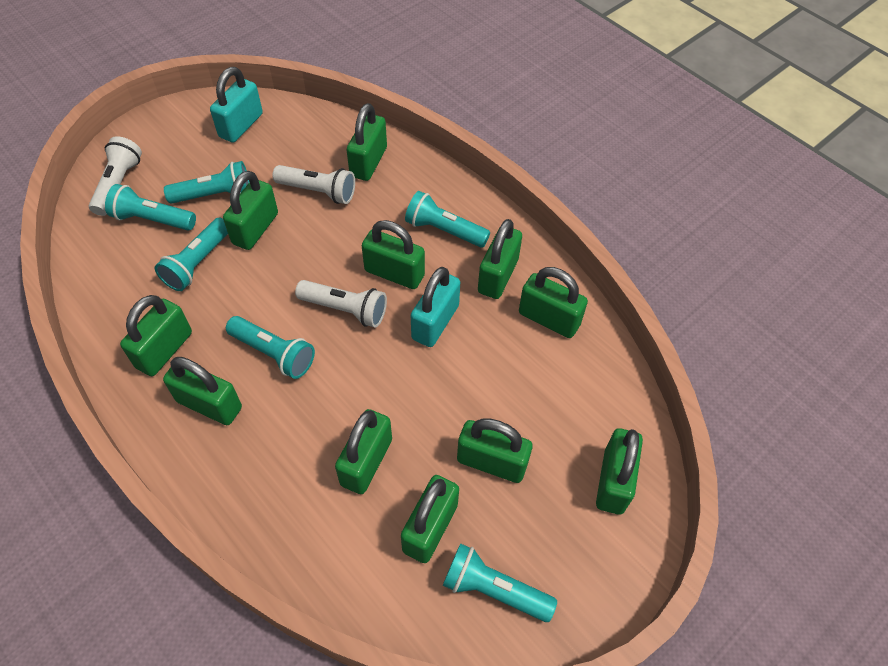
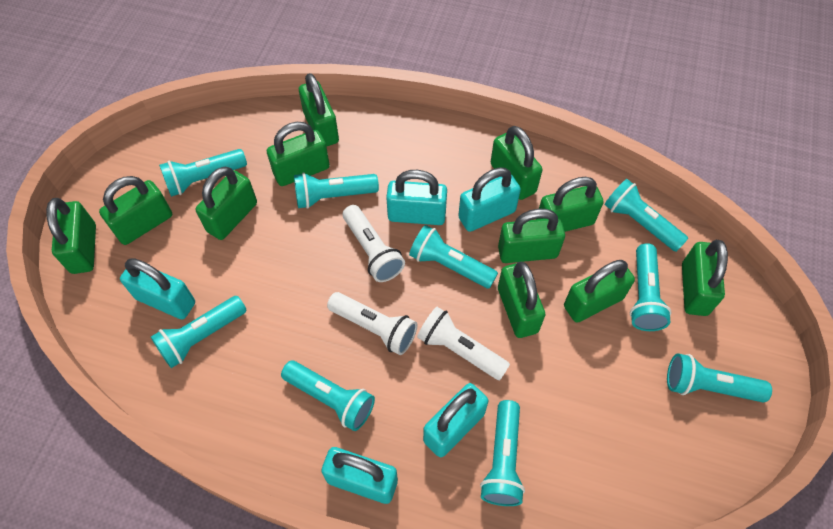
turquoise flashlight: 6 -> 9
turquoise padlock: 2 -> 5

